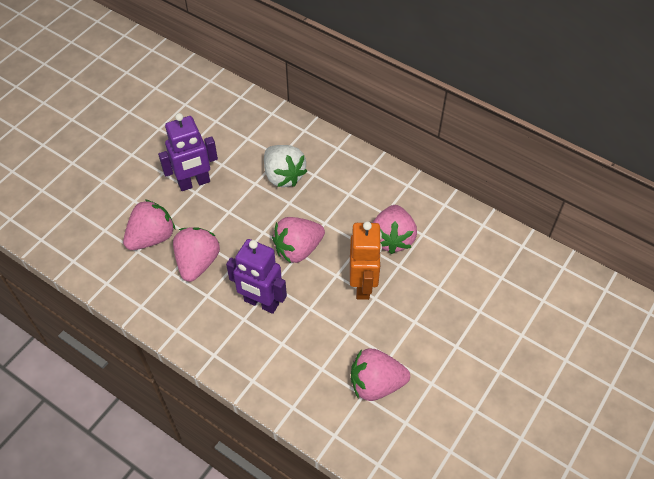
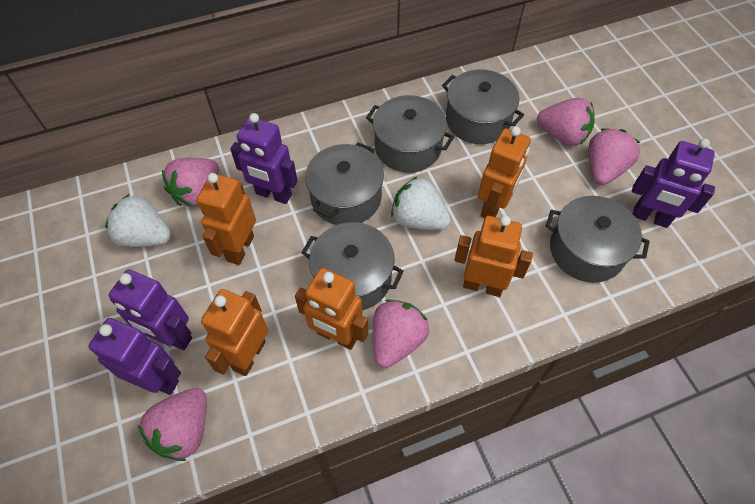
grey pot: 0 -> 5
orange robot: 1 -> 5
purple robot: 2 -> 4
white strawberry: 1 -> 2

